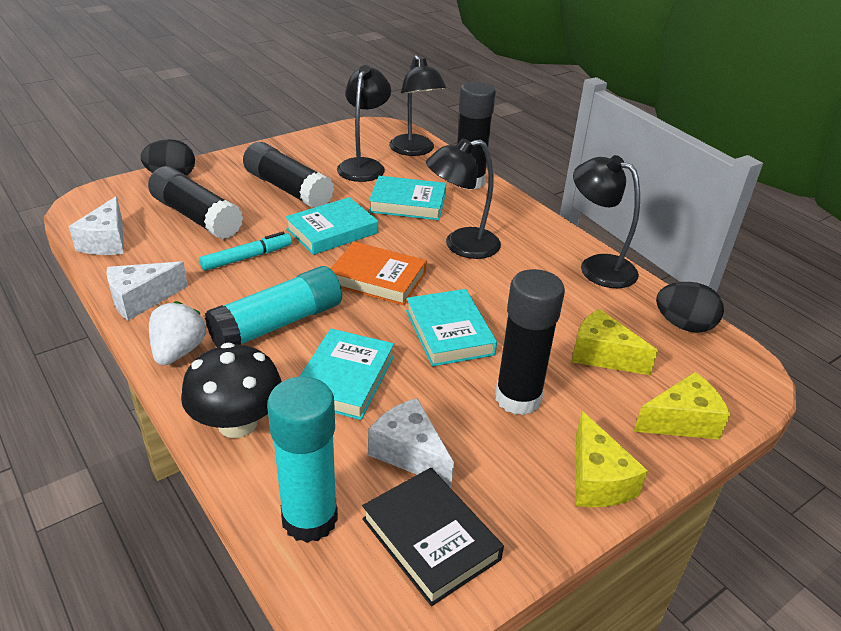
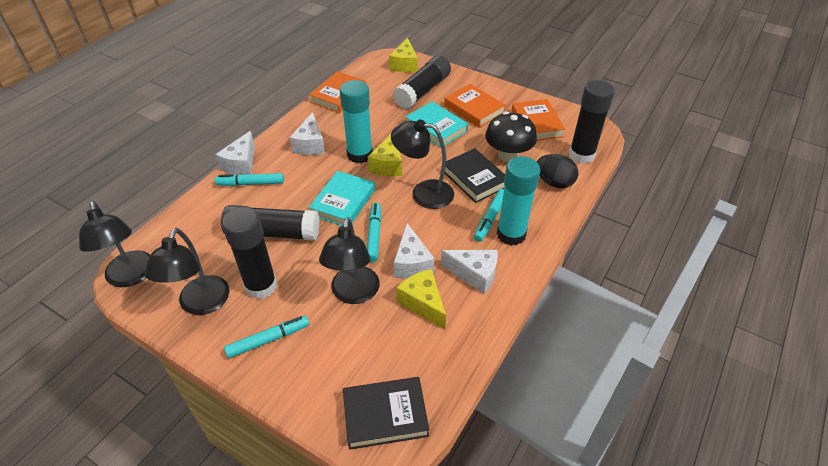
black book: 1 -> 2
black egg: 2 -> 1
orange book: 1 -> 3
turquoise book: 4 -> 2
turquoise marker: 1 -> 4
white cheese: 3 -> 4
white strawberry: 1 -> 0

